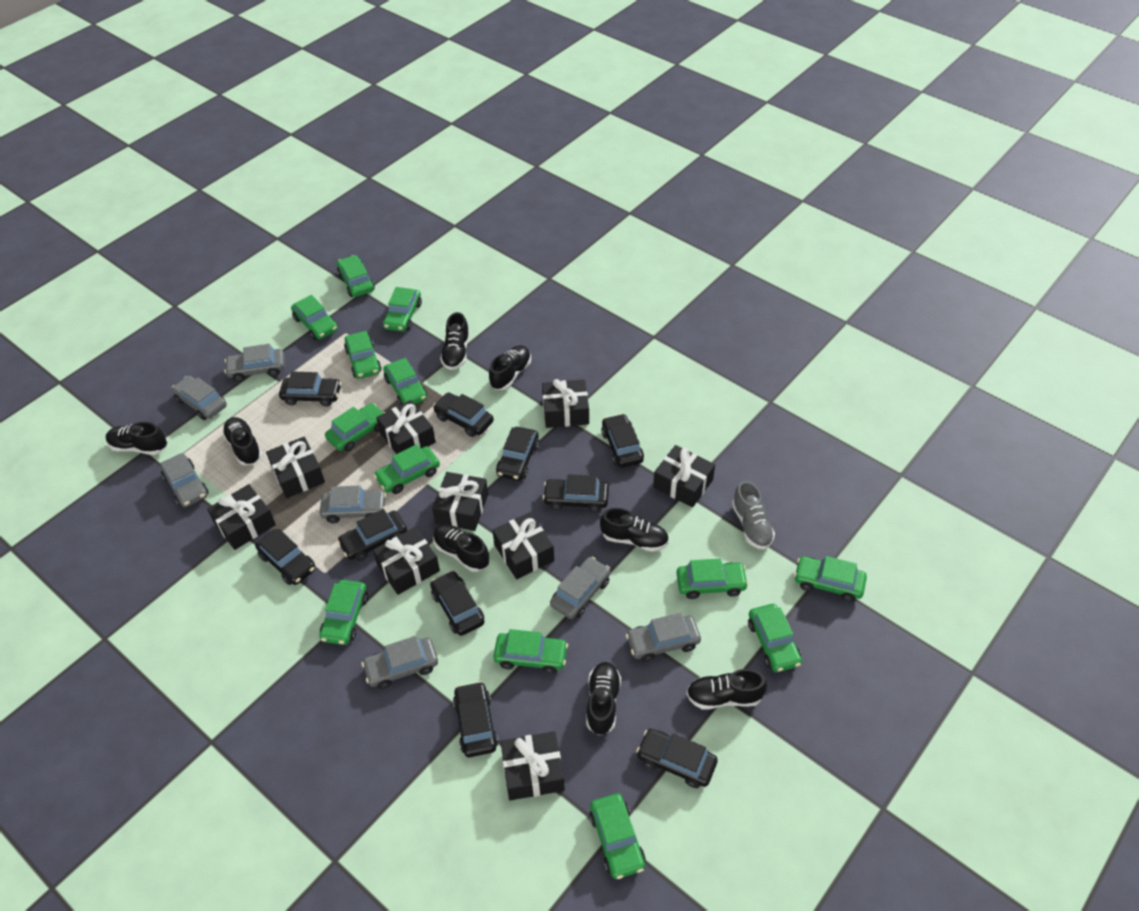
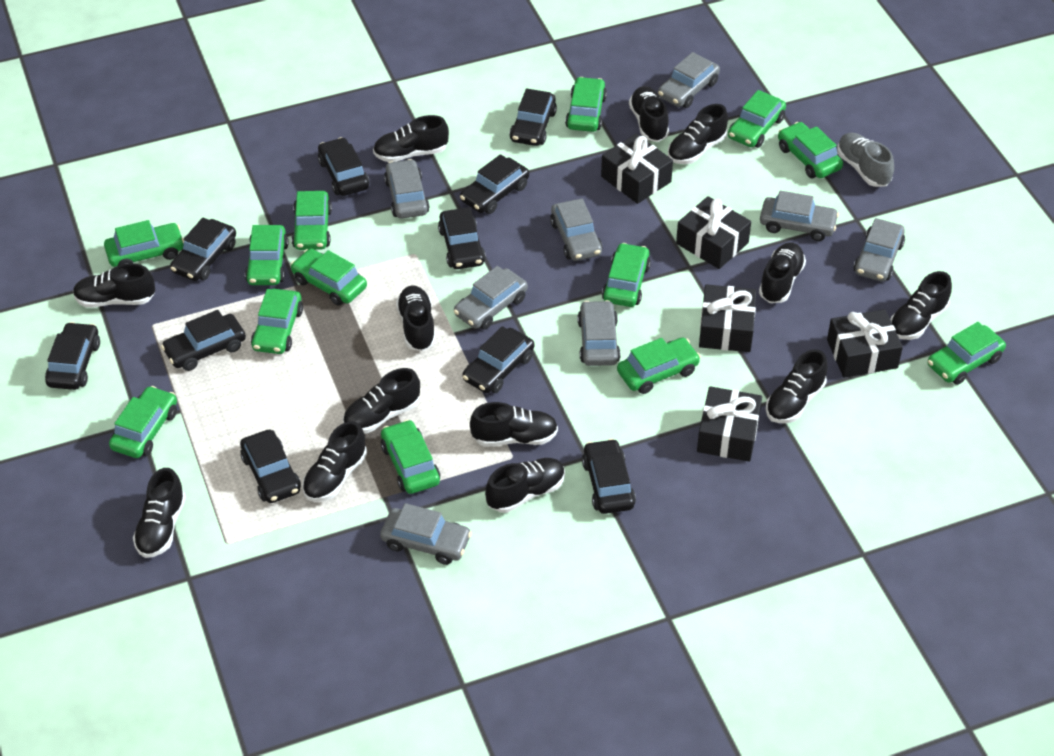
black gift: 9 -> 5
black shoe: 8 -> 13
grey car: 7 -> 8

